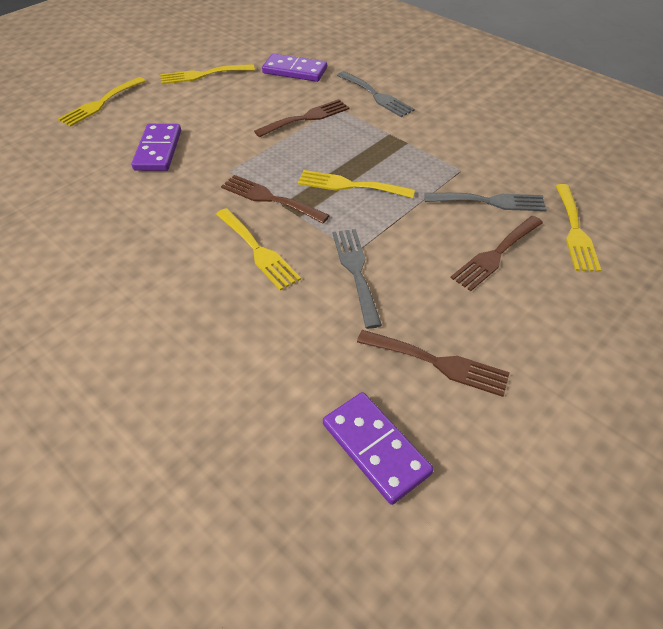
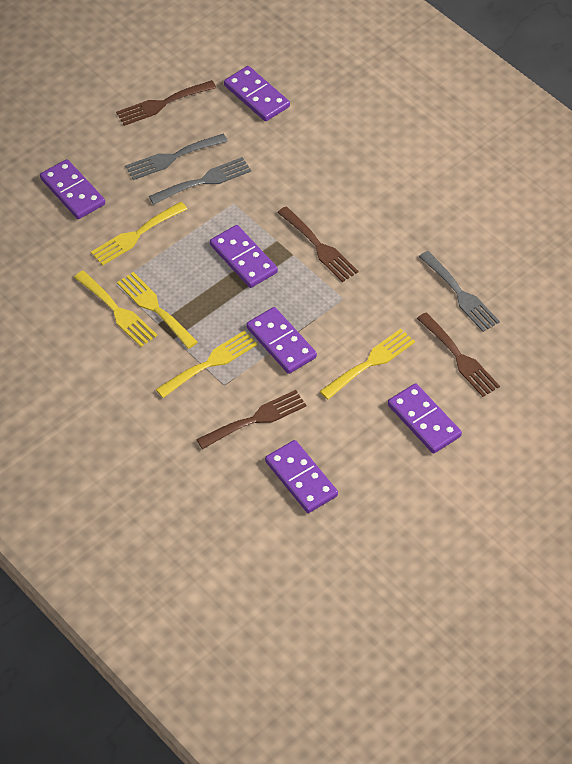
purple domino: 3 -> 6

